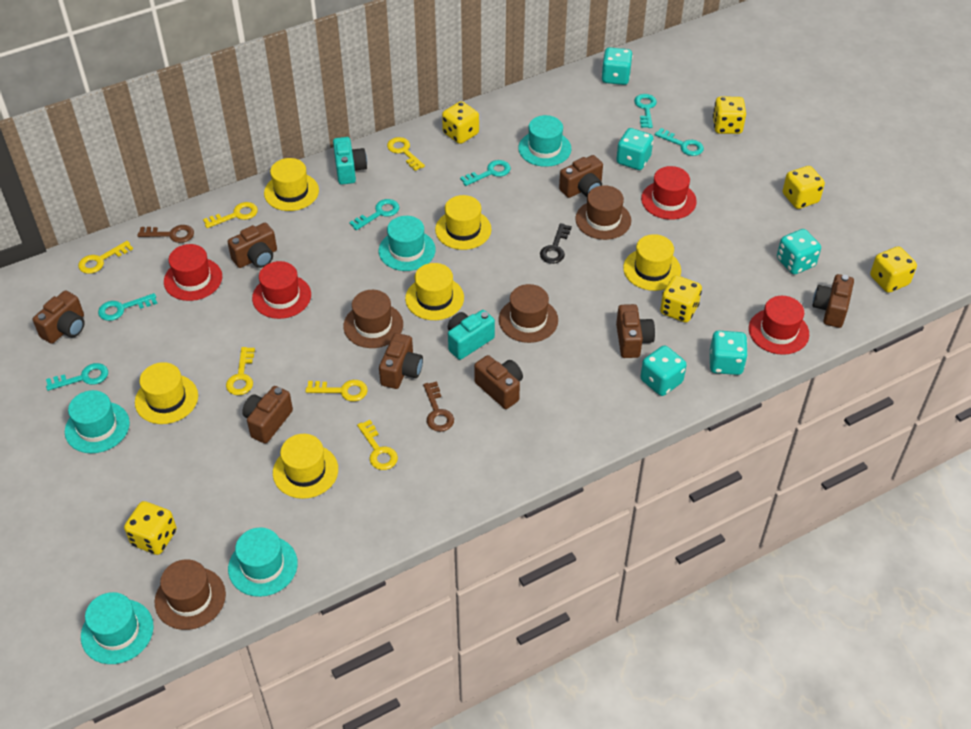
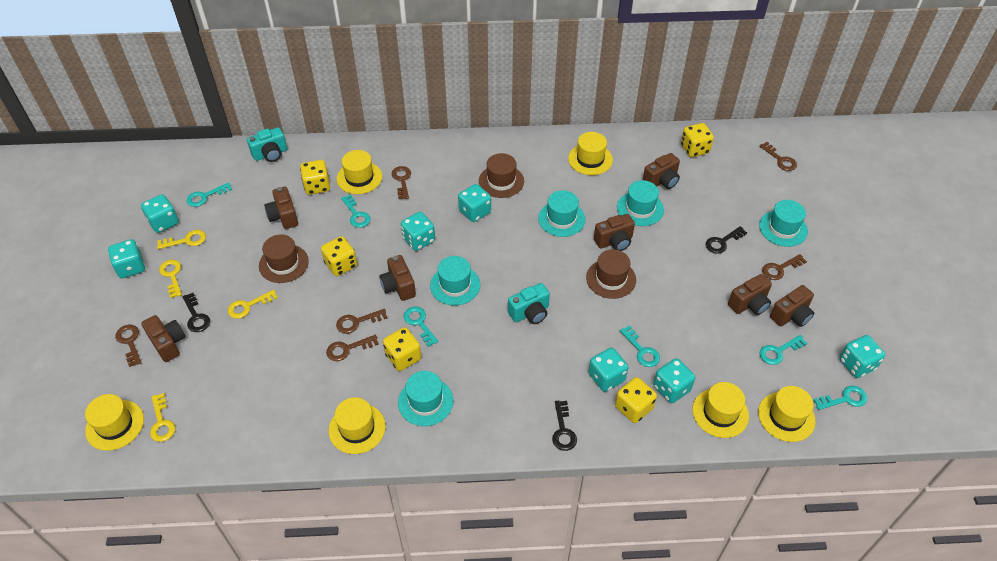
black key: 1 -> 3
brown camera: 8 -> 7
brown hat: 4 -> 3
brown key: 2 -> 6
red hat: 4 -> 0
turquoise dice: 5 -> 7
yellow dice: 6 -> 5
yellow key: 6 -> 4

